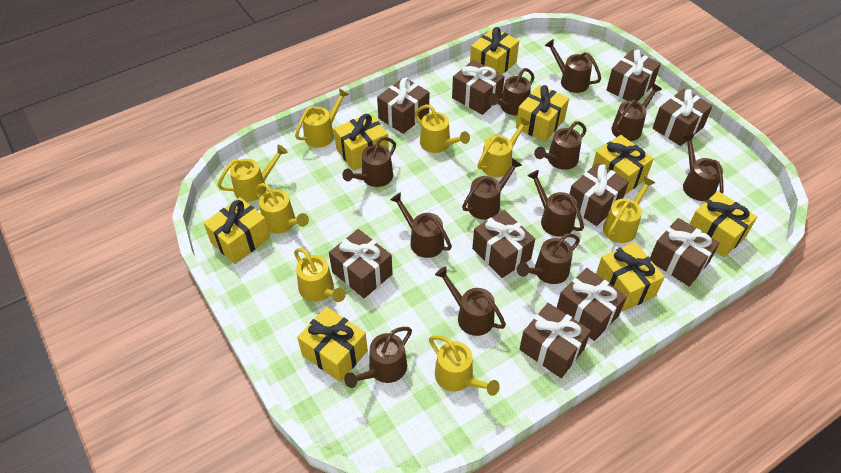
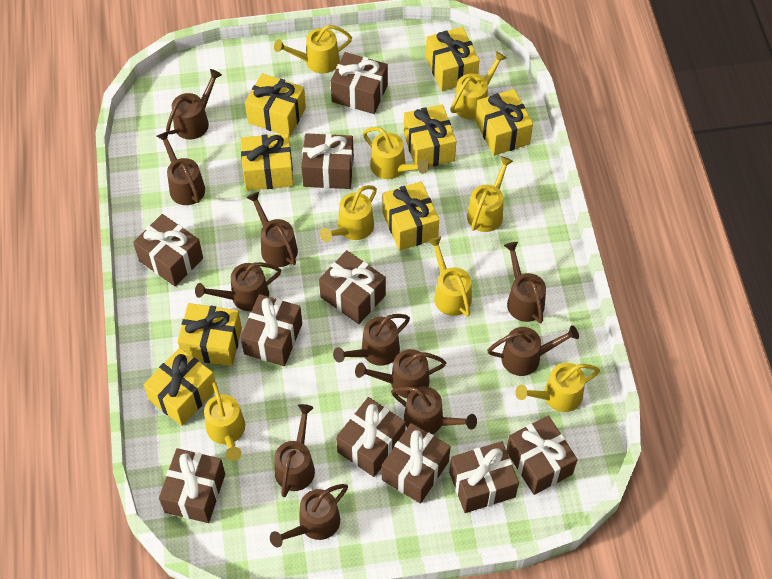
brown watering can: 12 -> 11

